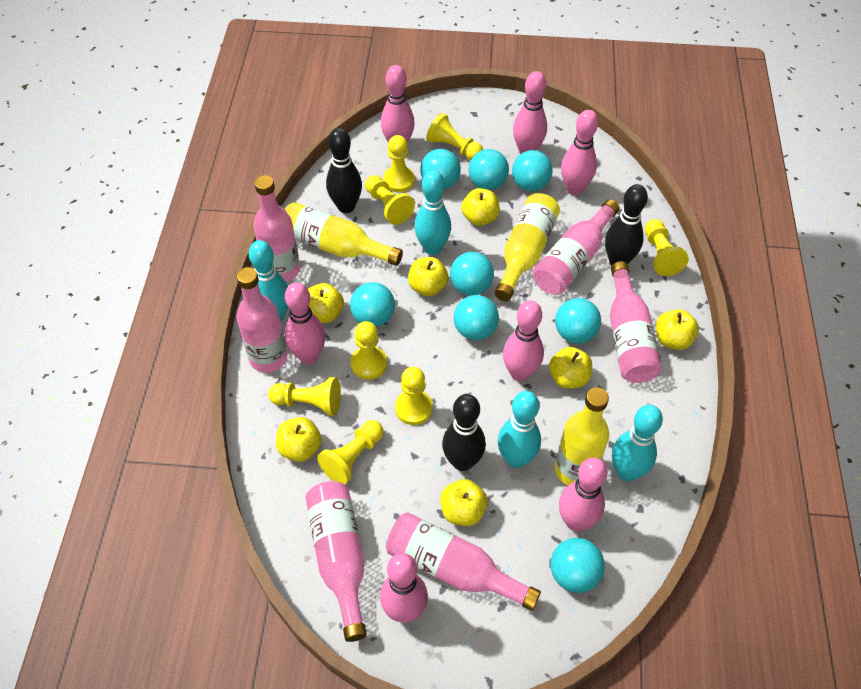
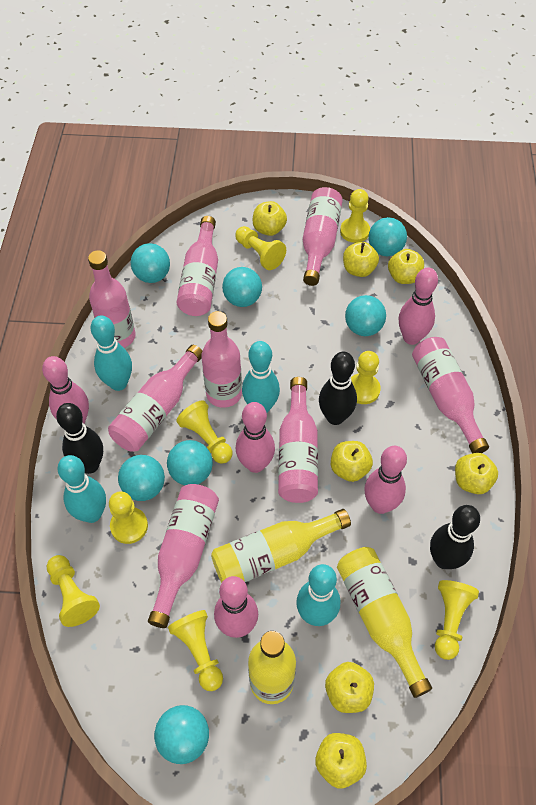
pink bottle: 6 -> 8
pink bowling pin: 7 -> 5
turquoise ball: 8 -> 7

